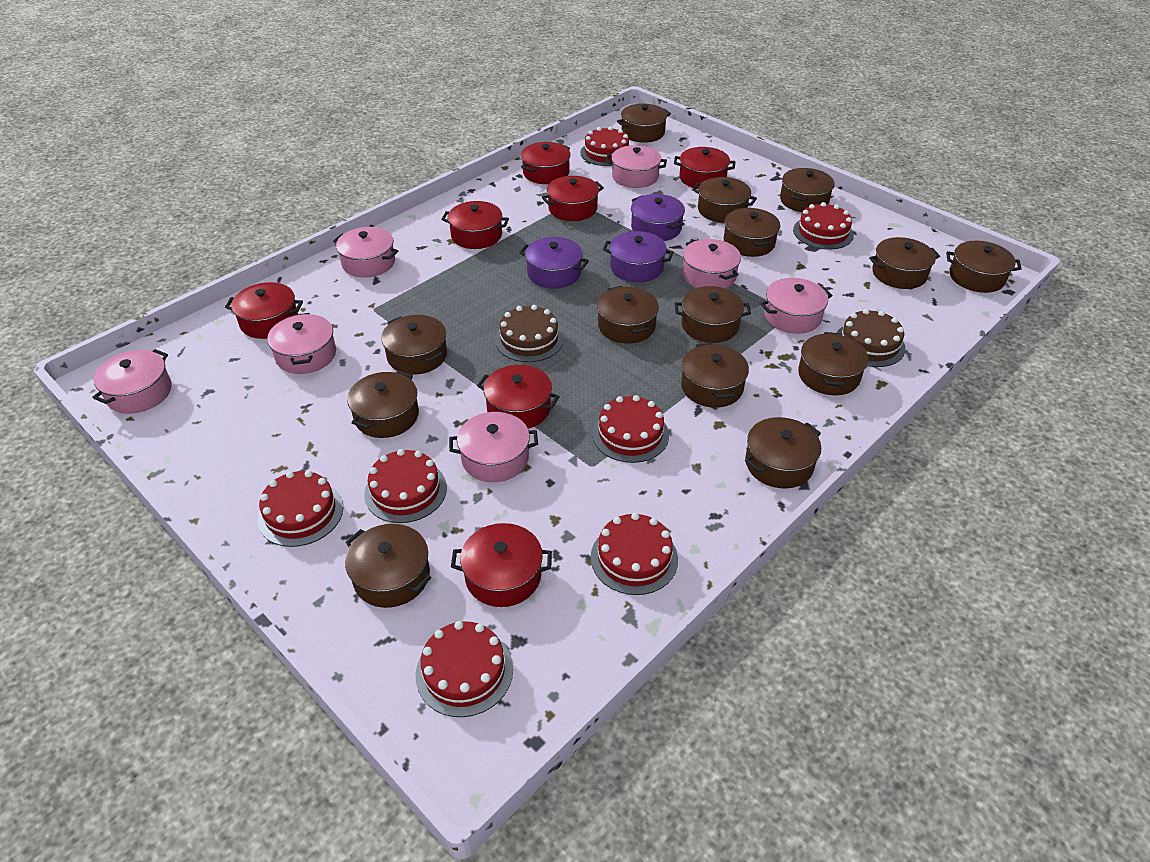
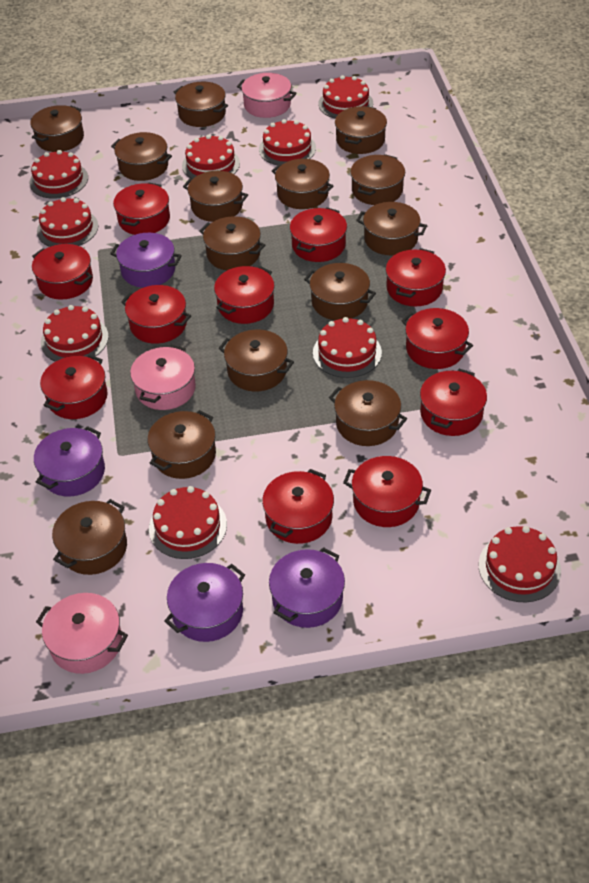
brown cake: 2 -> 0
pink pot: 7 -> 3
purple pot: 3 -> 4
red cake: 7 -> 9
red pot: 7 -> 11

